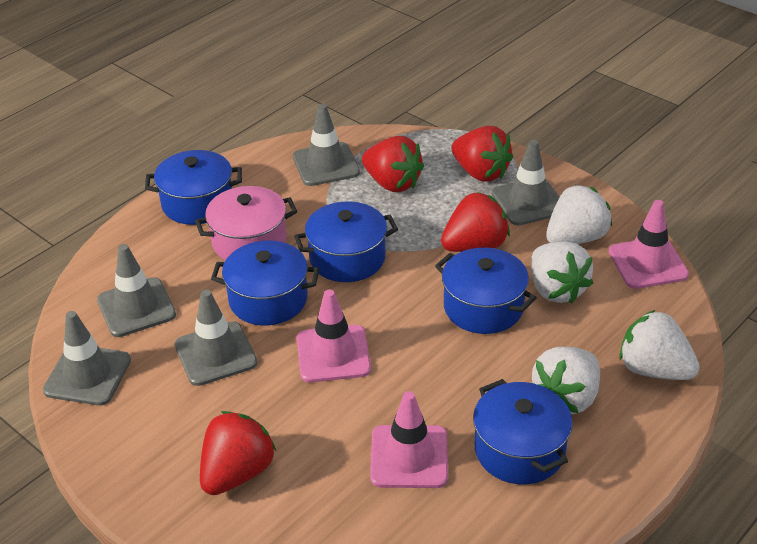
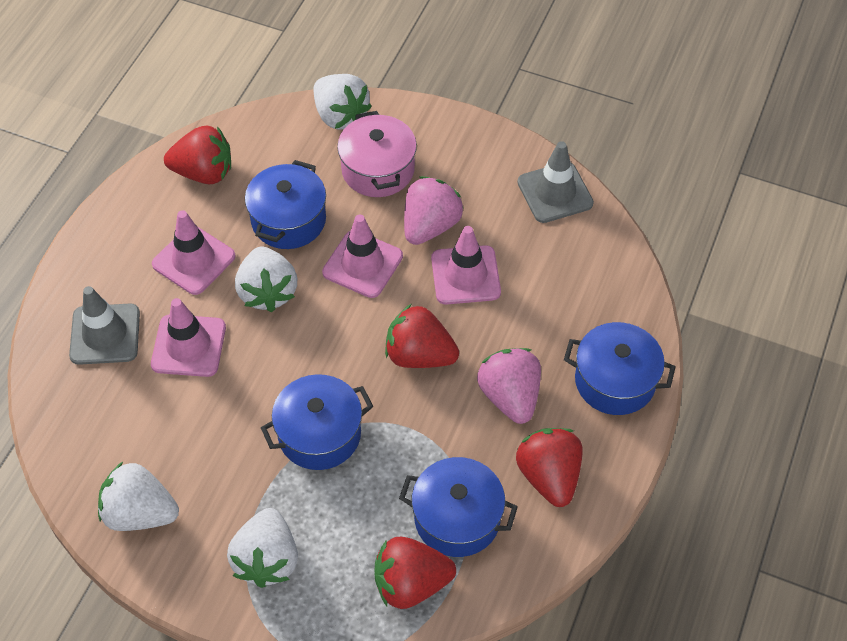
blue pot: 5 -> 4
grey traffic cone: 5 -> 2
pink strawberry: 0 -> 2
pink traffic cone: 3 -> 4

